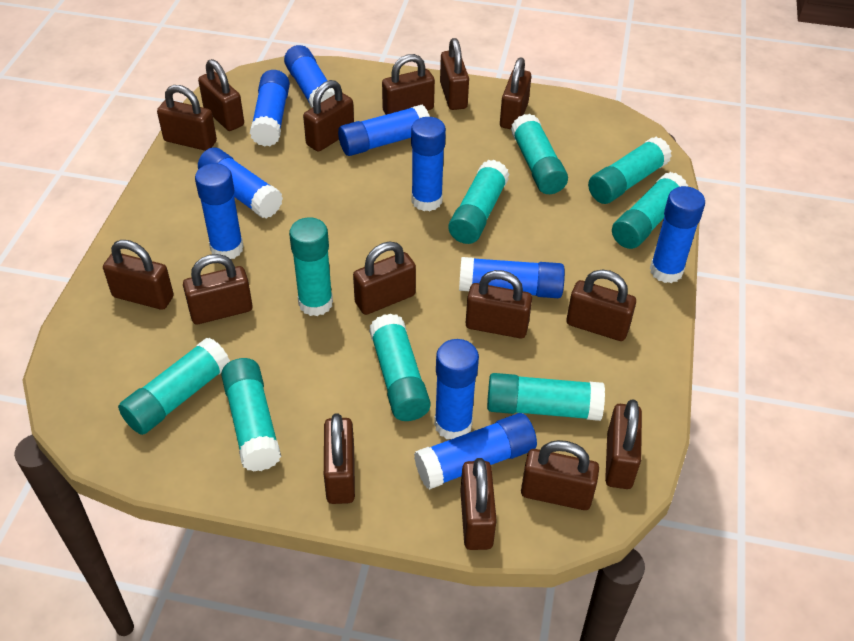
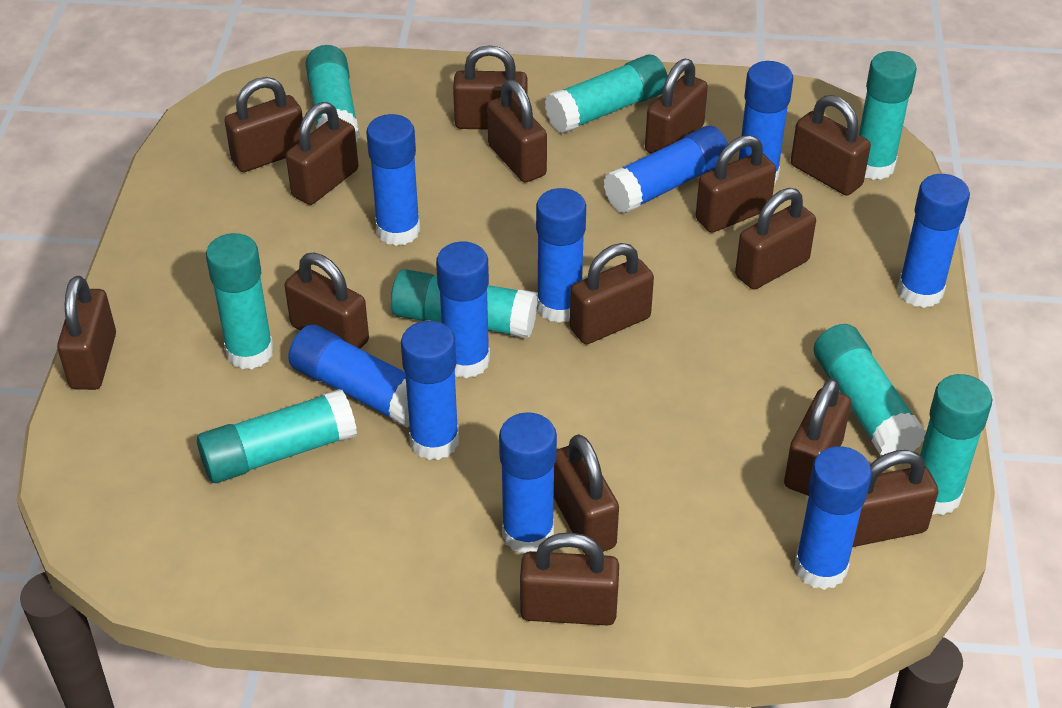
turquoise glue stick: 9 -> 8

